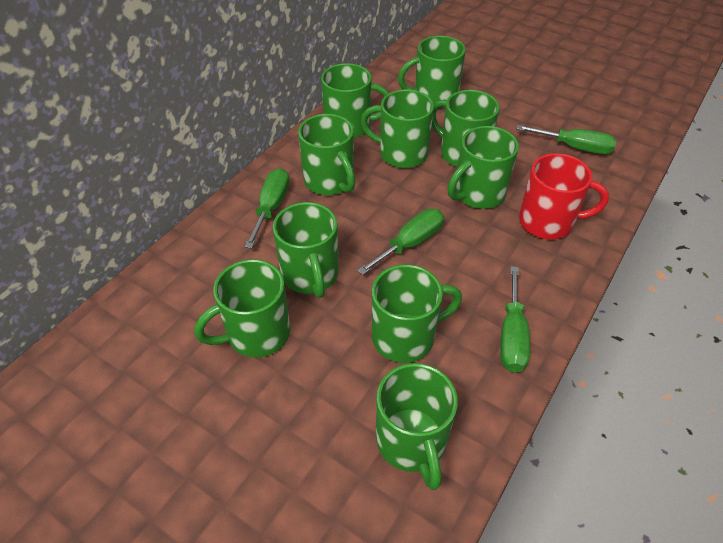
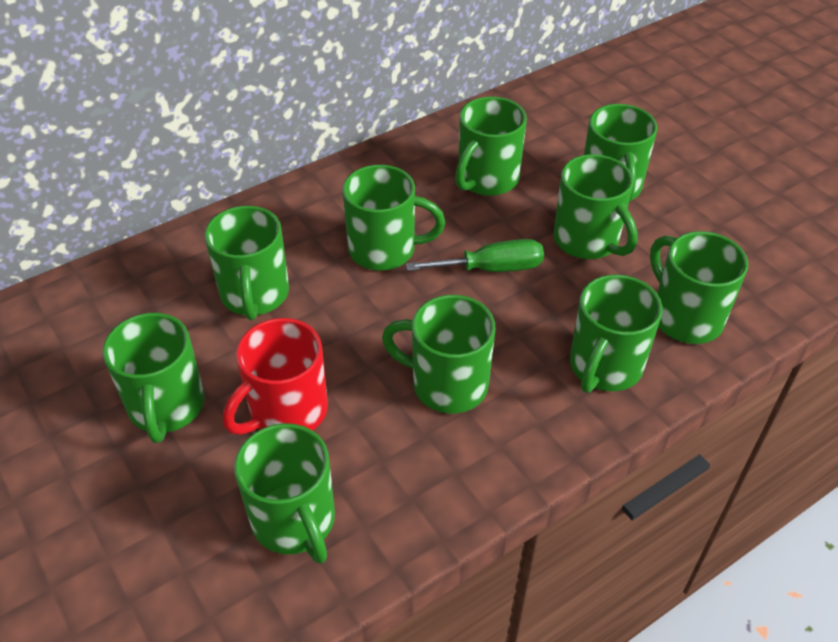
green screwdriver: 4 -> 1

